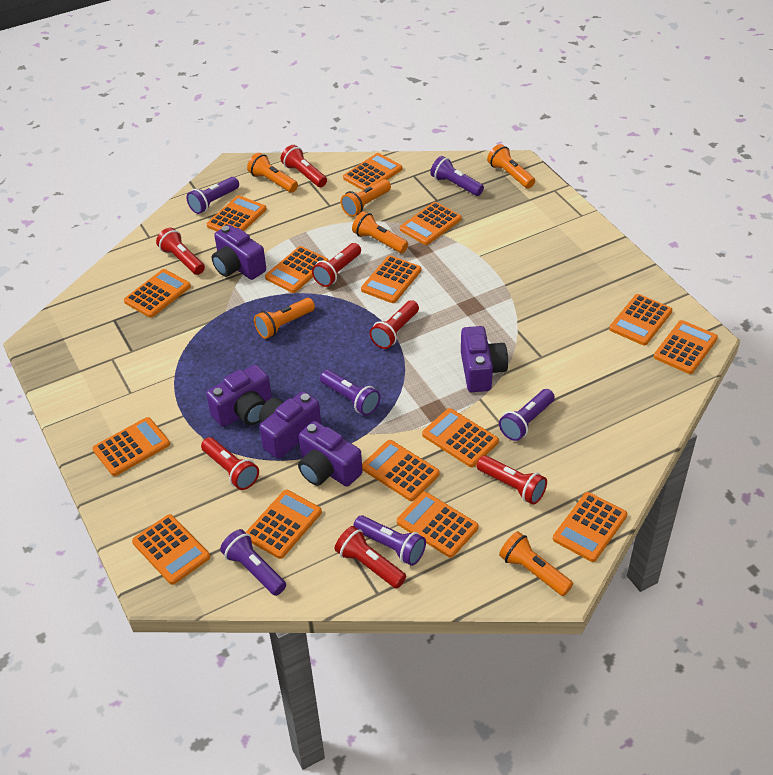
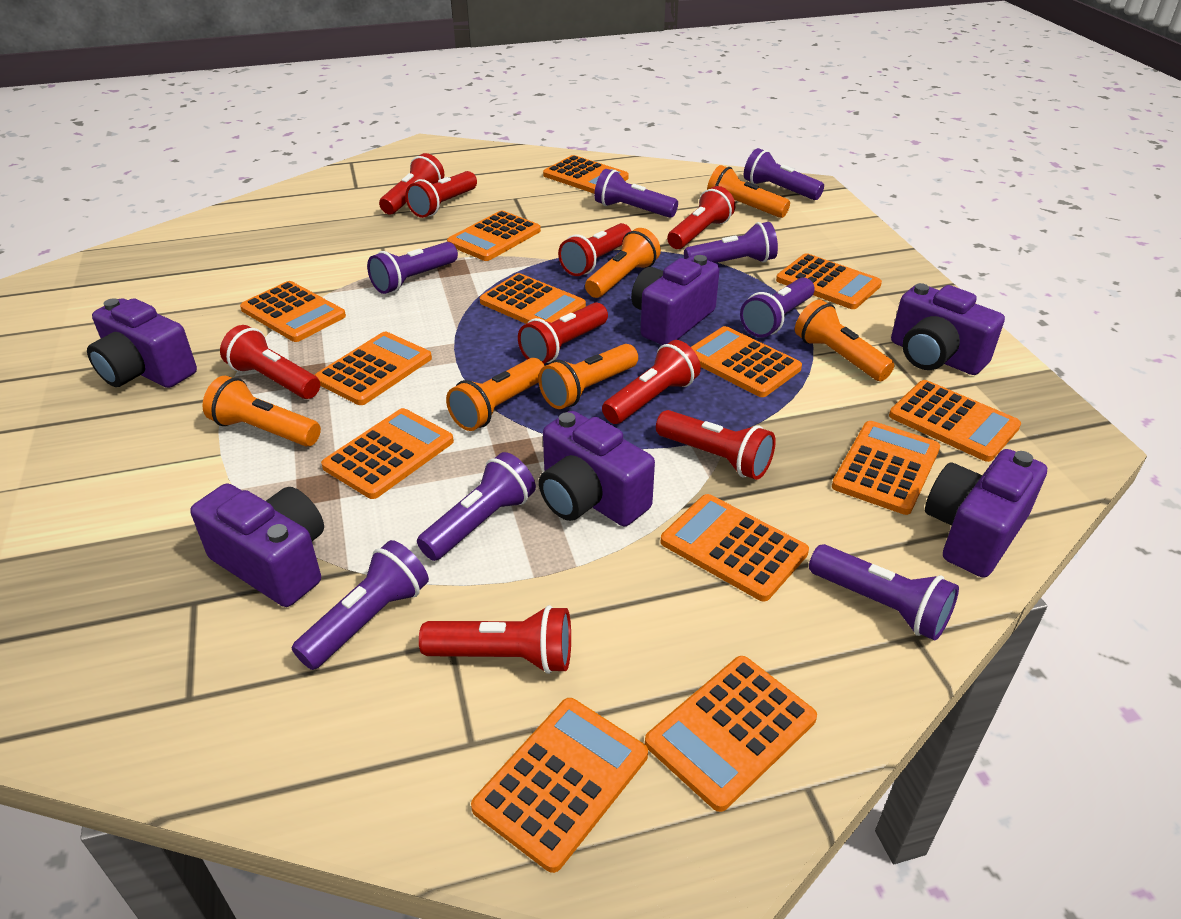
orange calculator: 15 -> 13
purple camera: 5 -> 6
purple flashlight: 6 -> 8
red flashlight: 7 -> 9

